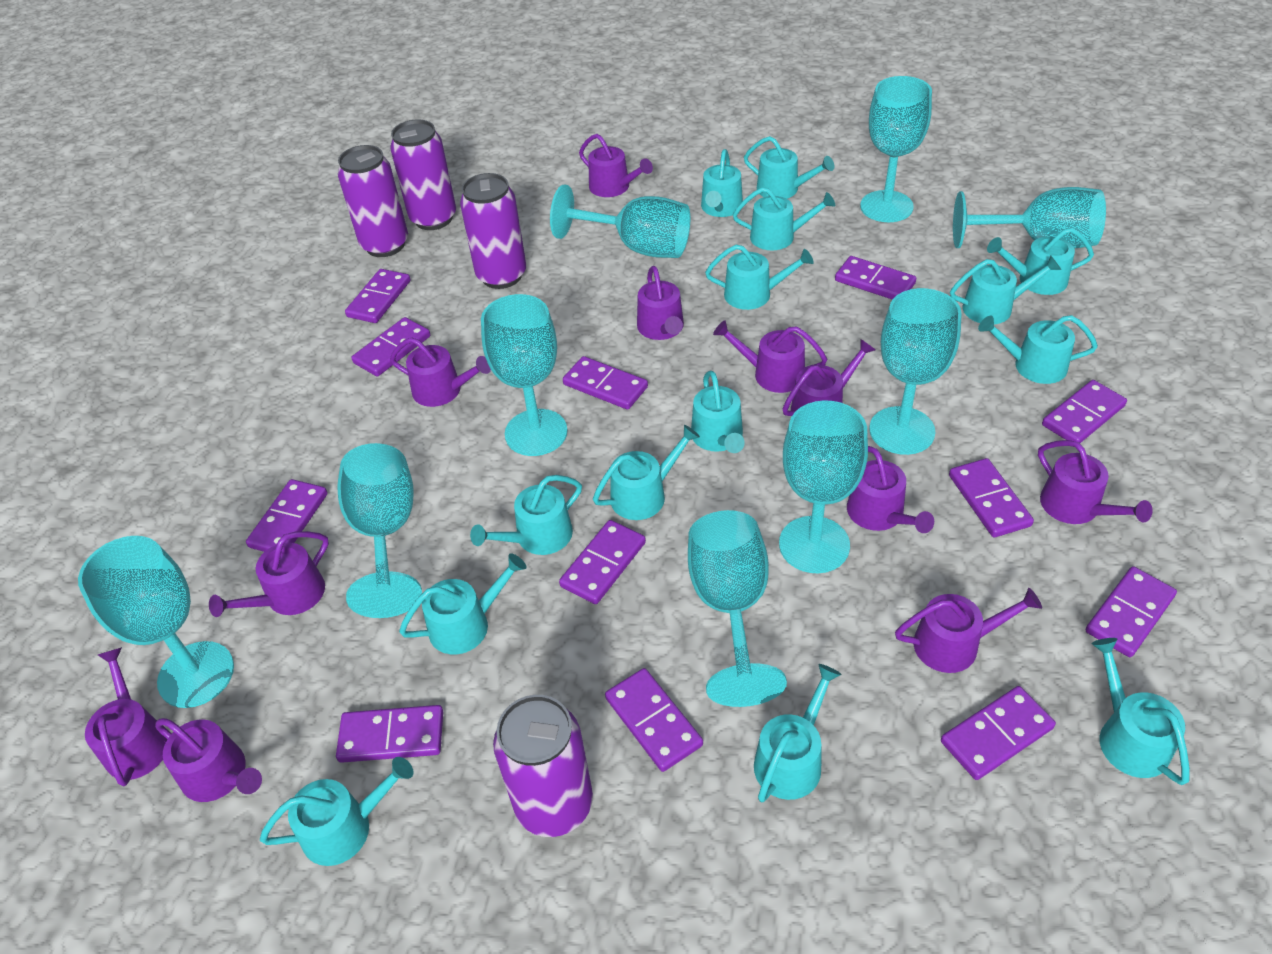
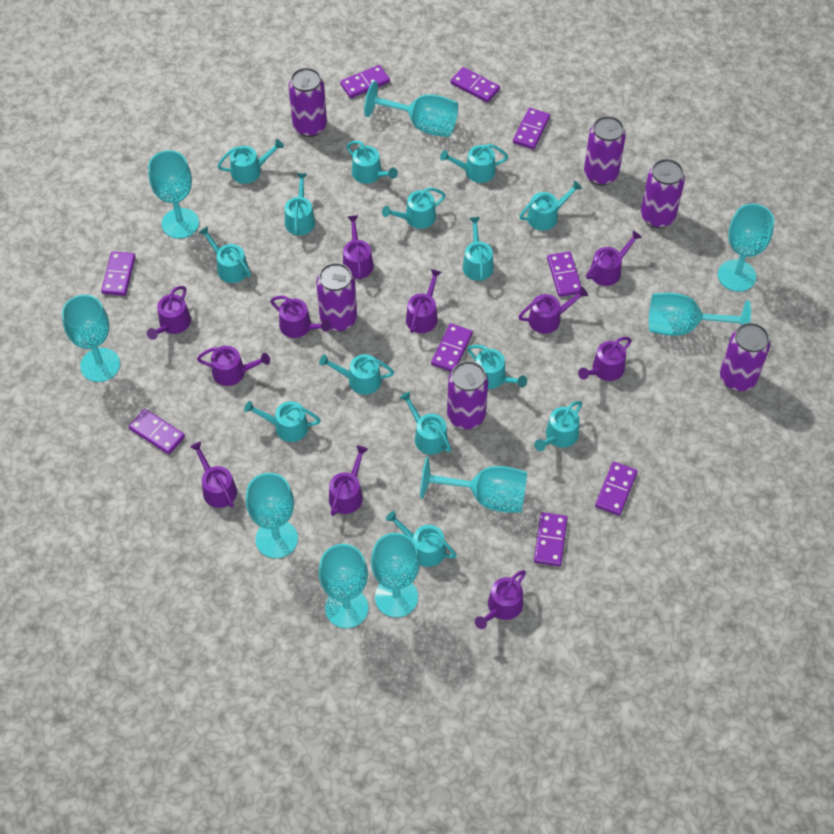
purple can: 4 -> 6
purple domino: 12 -> 9

